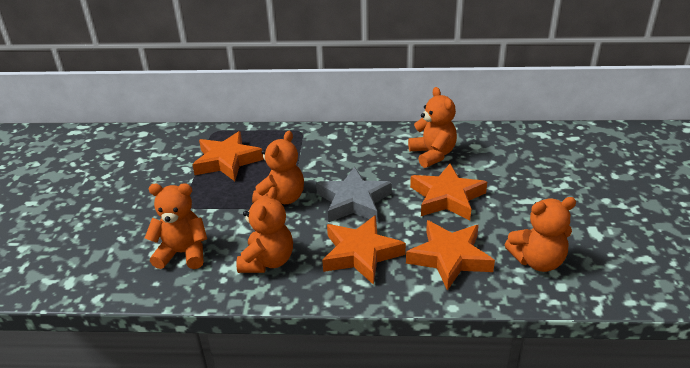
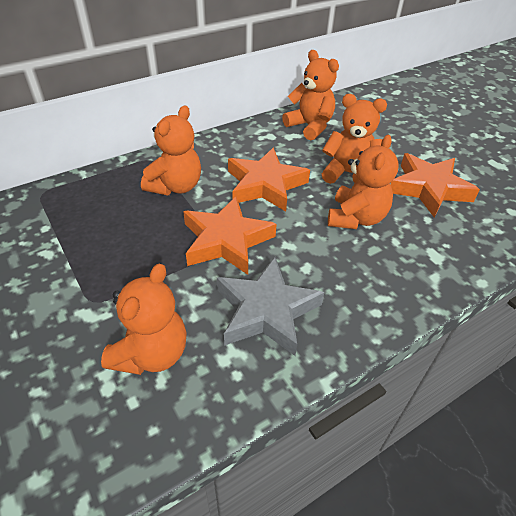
orange star: 4 -> 3

